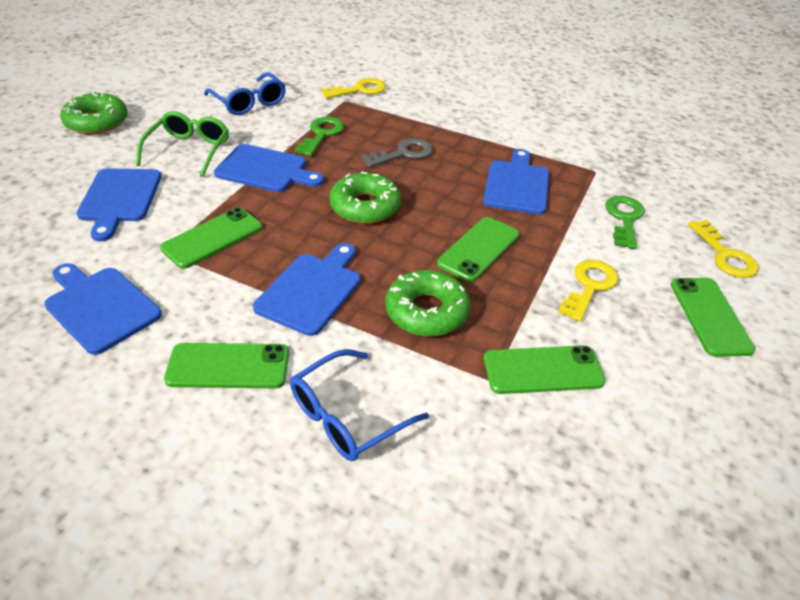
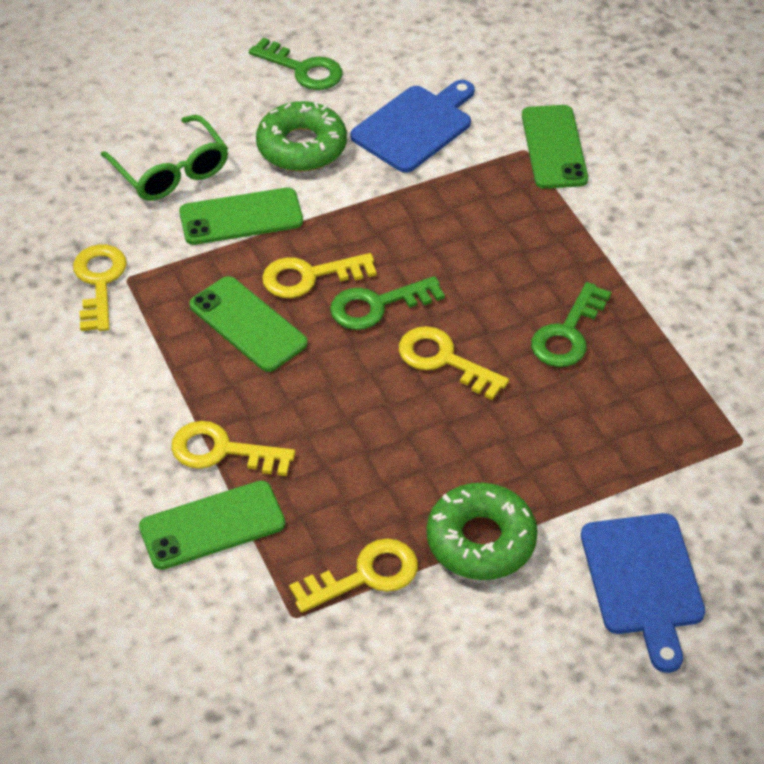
blue cutting board: 5 -> 2
blue glasses: 2 -> 0
green donut: 3 -> 2
green key: 2 -> 3
green phone: 5 -> 4
grey key: 1 -> 0
yellow key: 3 -> 5

